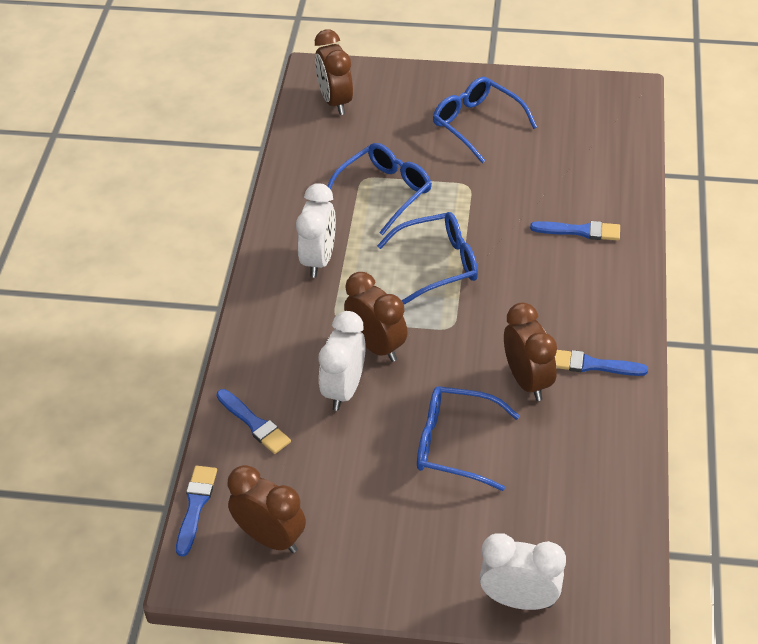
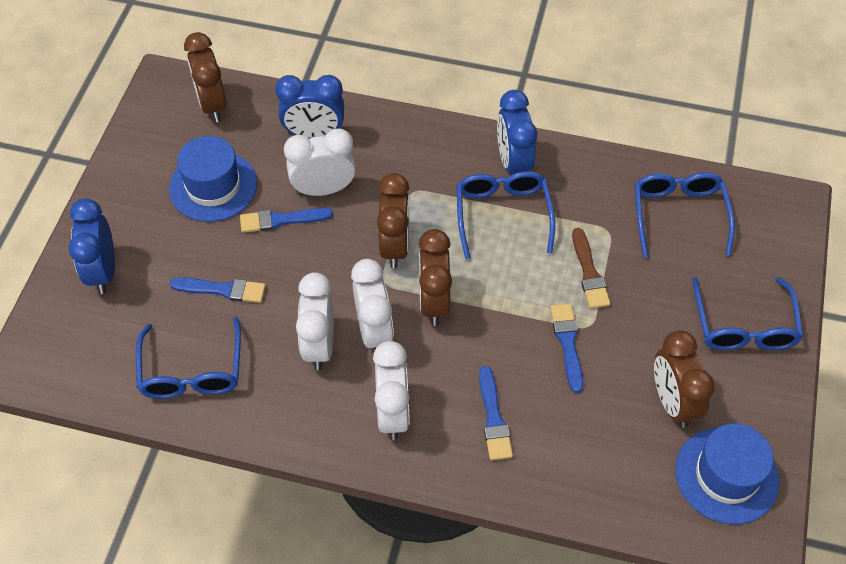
blue clock: 0 -> 3
blue hat: 0 -> 2
brown brush: 0 -> 1
white clock: 3 -> 4

